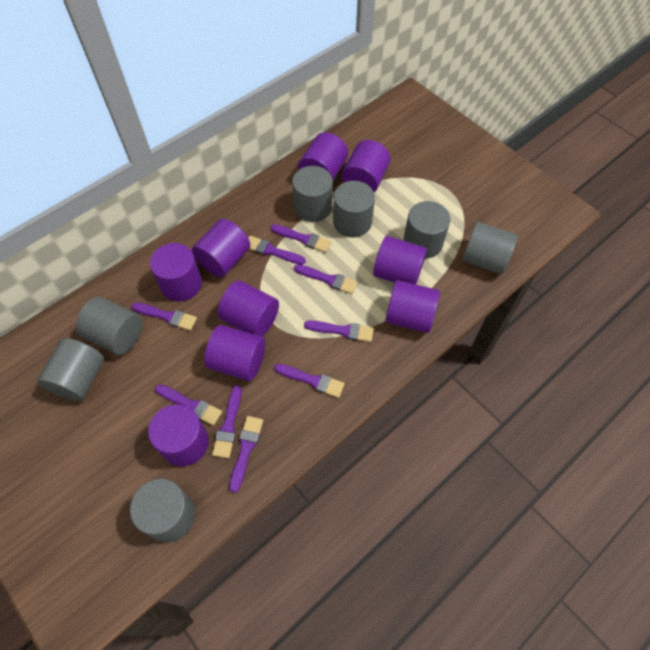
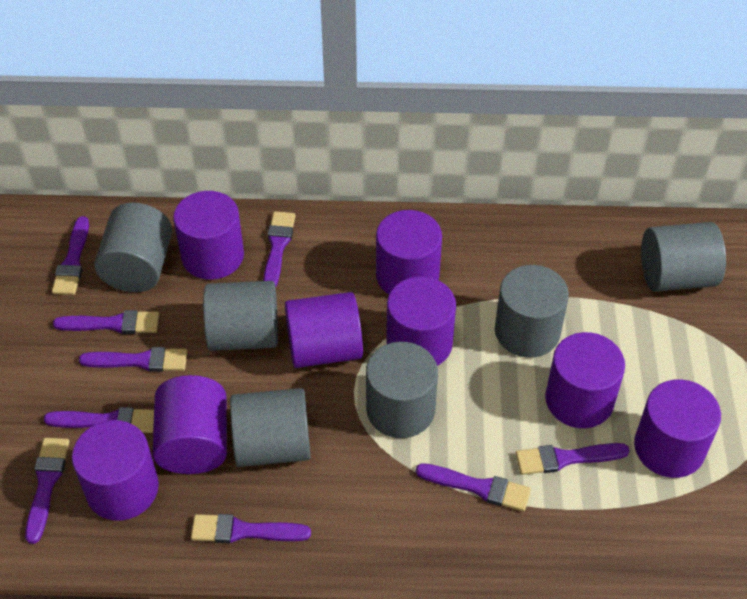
grey cylinder: 7 -> 6
purple cylinder: 9 -> 8

